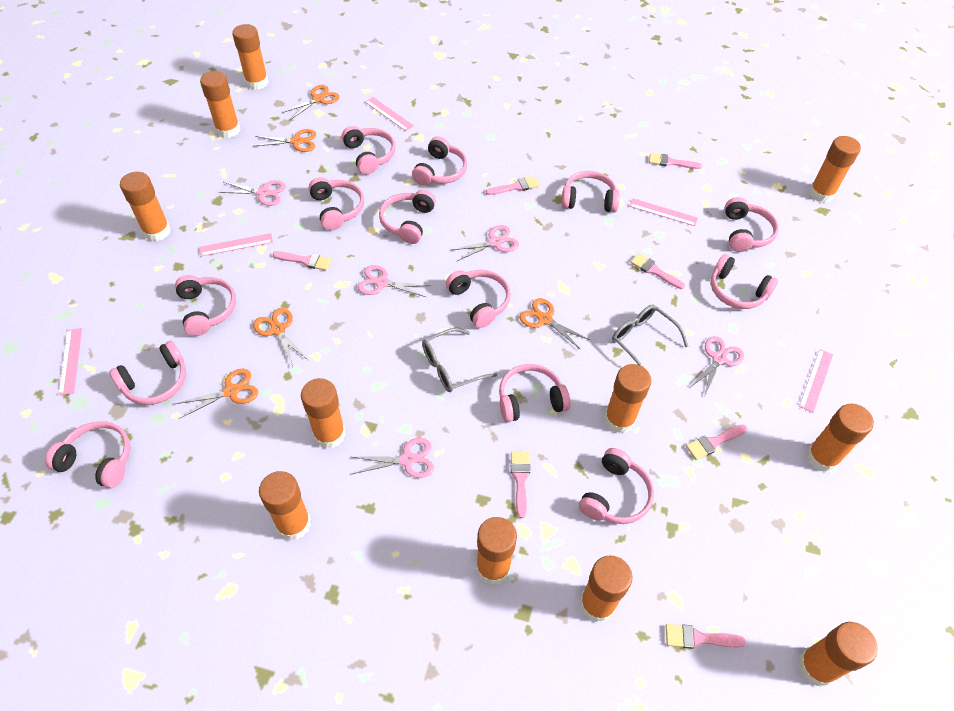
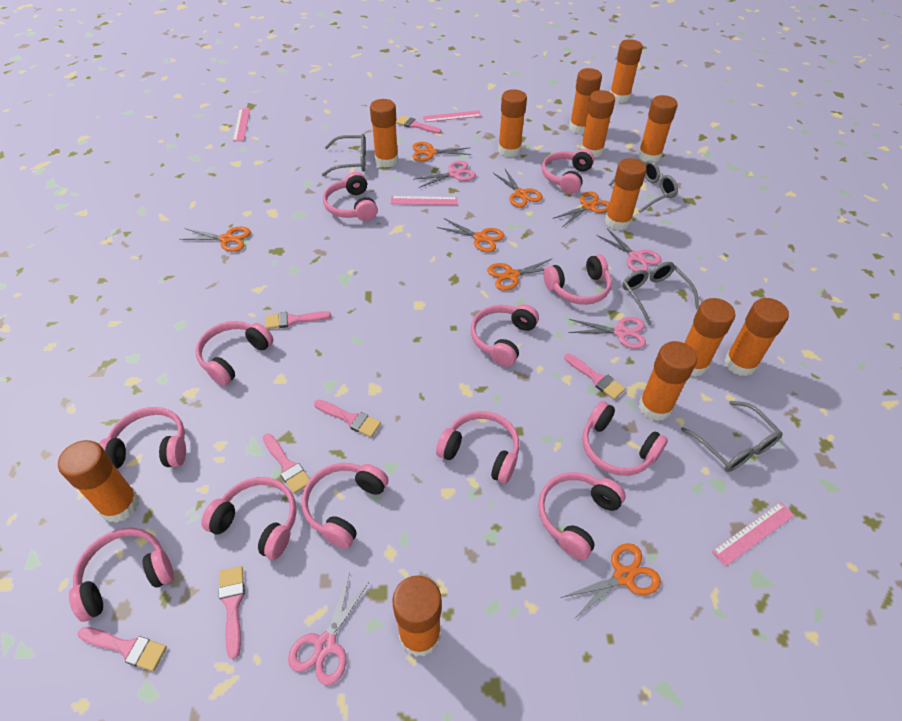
grey glasses: 2 -> 4
orange glue stick: 11 -> 12
orange scissors: 5 -> 7
pink headphones: 13 -> 12
pink ruler: 5 -> 4
pink scissors: 5 -> 4

